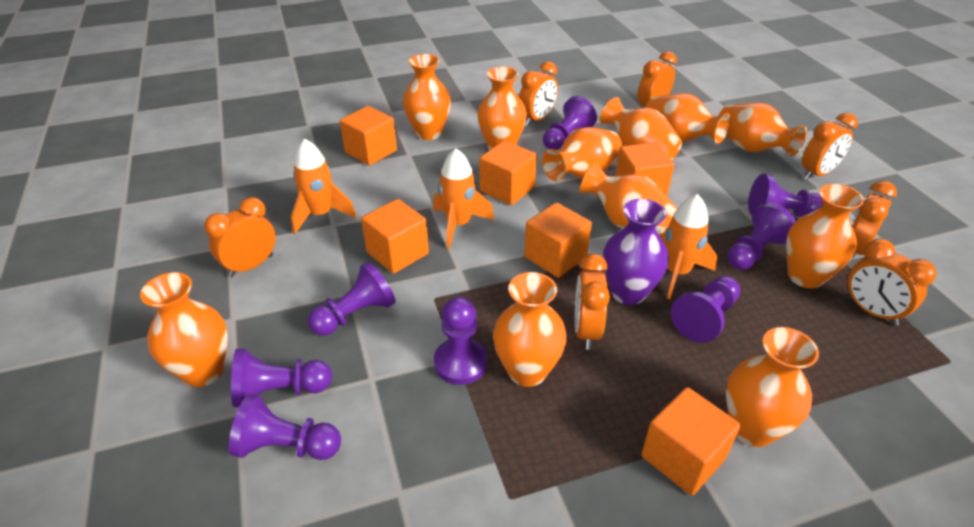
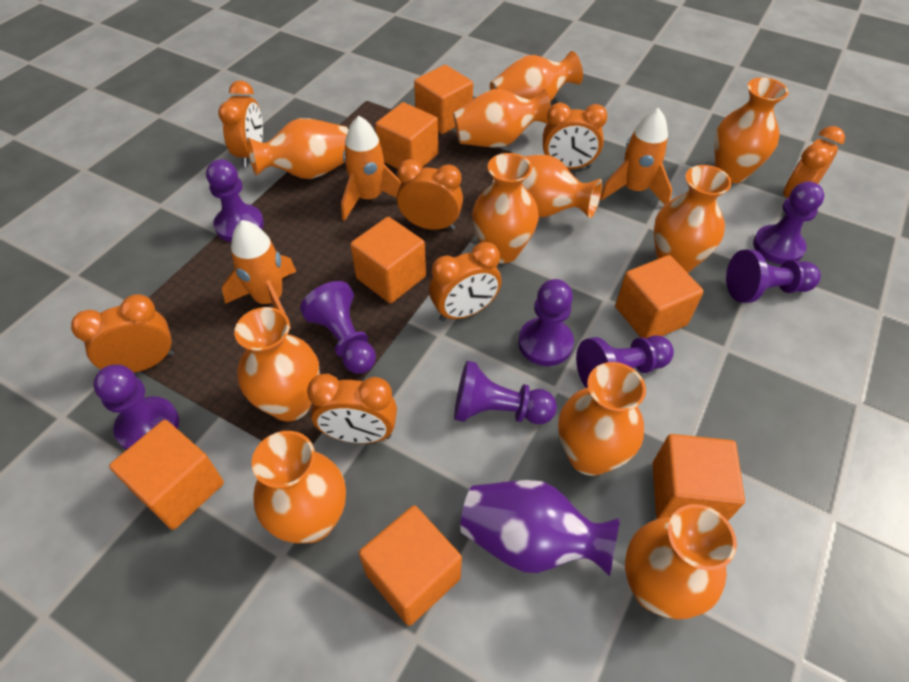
orange cube: 6 -> 7

